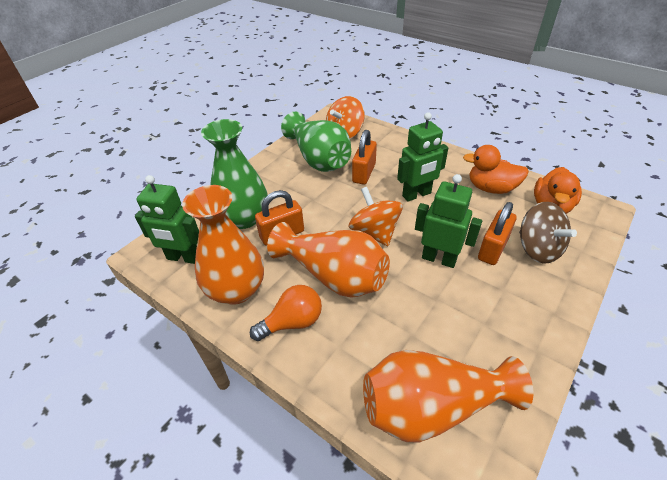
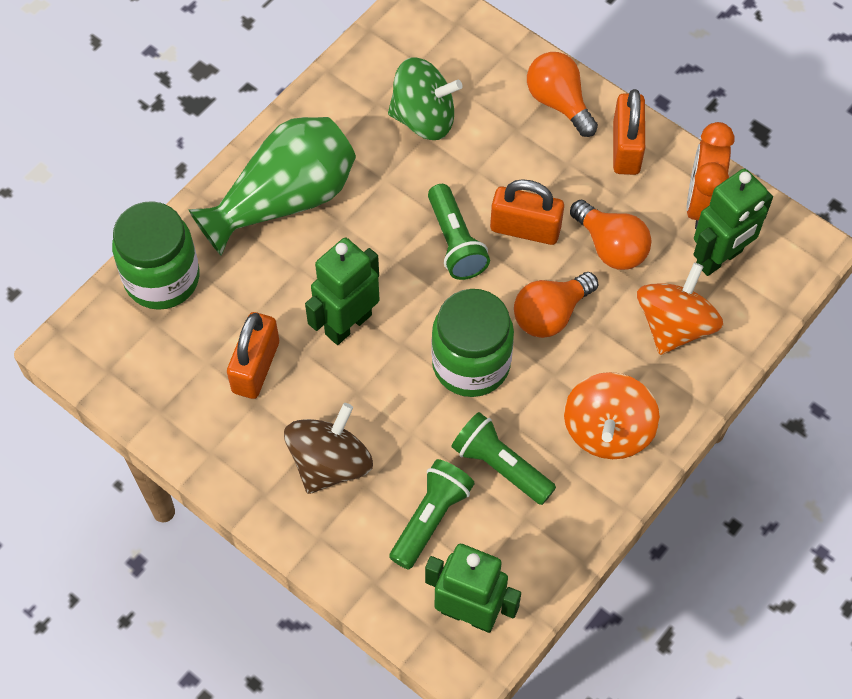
green flashlight: 0 -> 3
green jar: 0 -> 2
green spinning top: 0 -> 1
green vase: 2 -> 1
orange clock: 0 -> 1
orange duck: 2 -> 0
orange light bulb: 1 -> 3
orange vase: 3 -> 0

